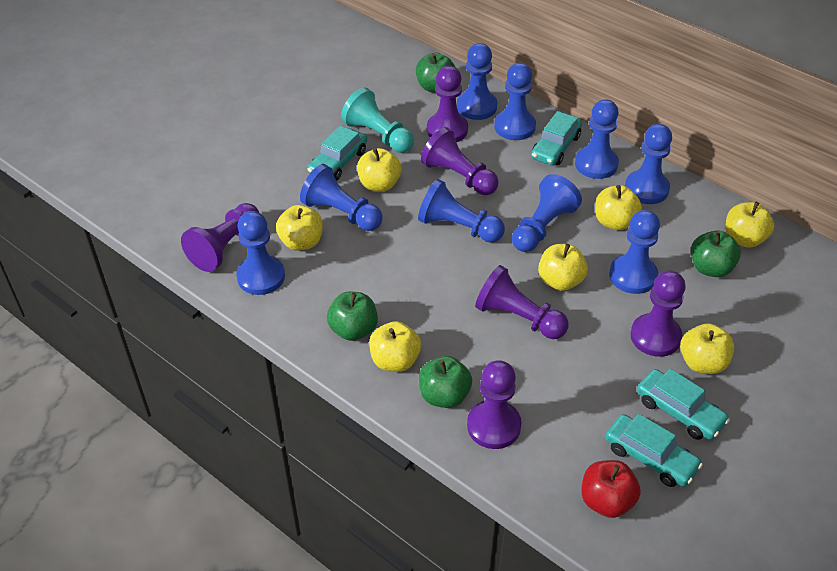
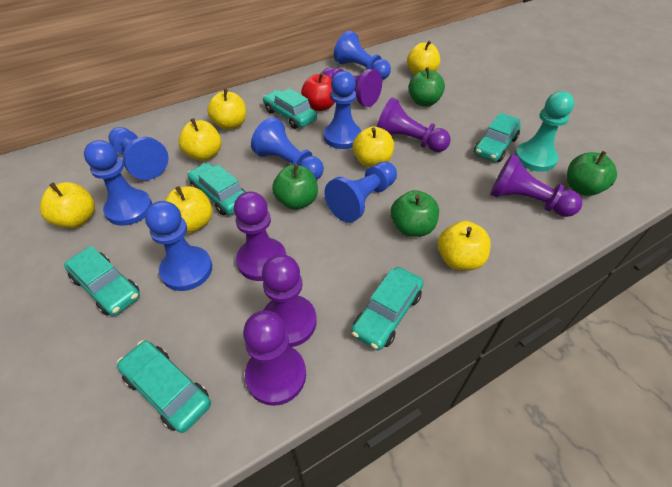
blue pawn: 9 -> 7
turquoise car: 4 -> 6

